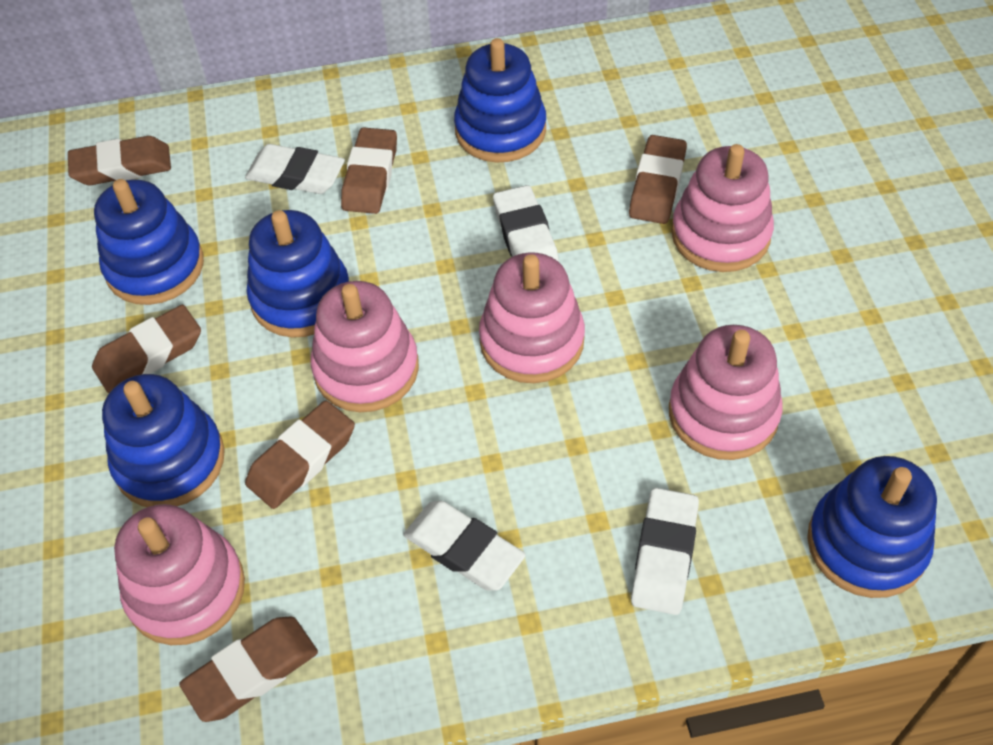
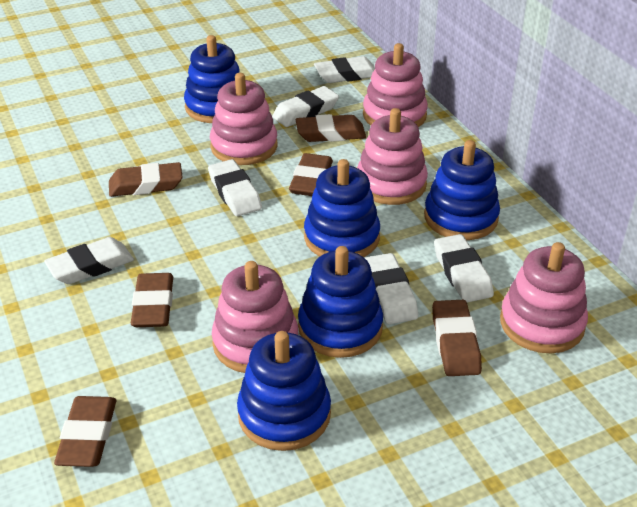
white eraser: 4 -> 6

